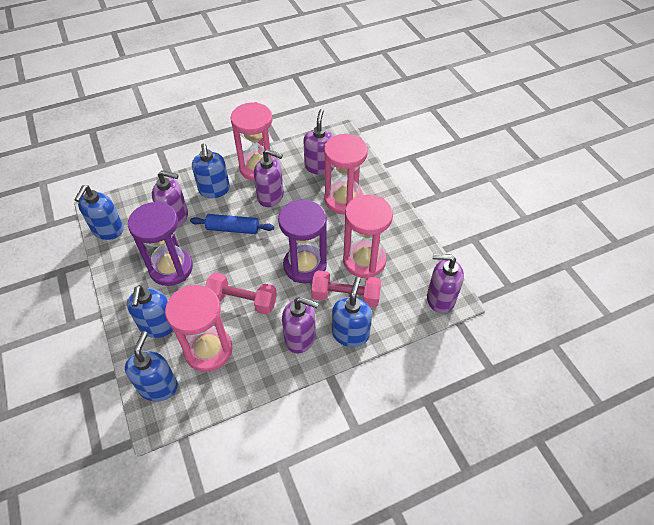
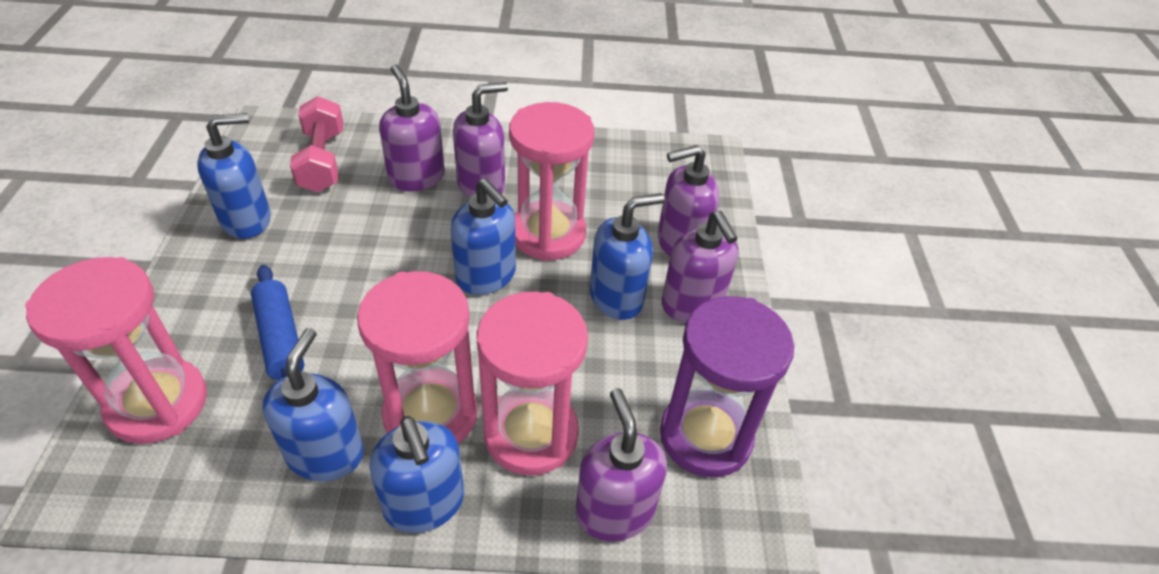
pink dumbbell: 2 -> 1
purple hourglass: 2 -> 1

